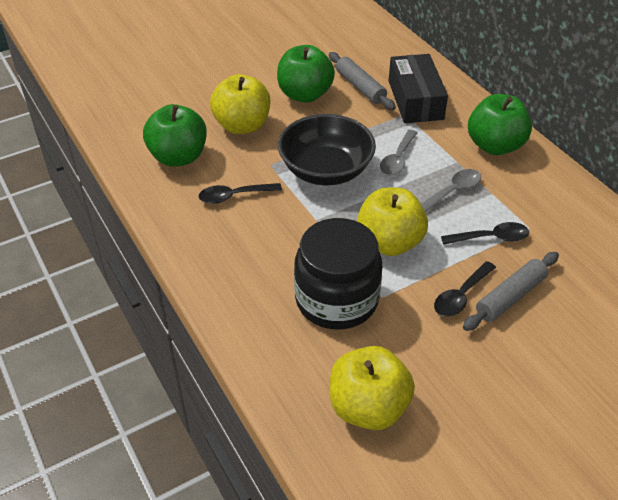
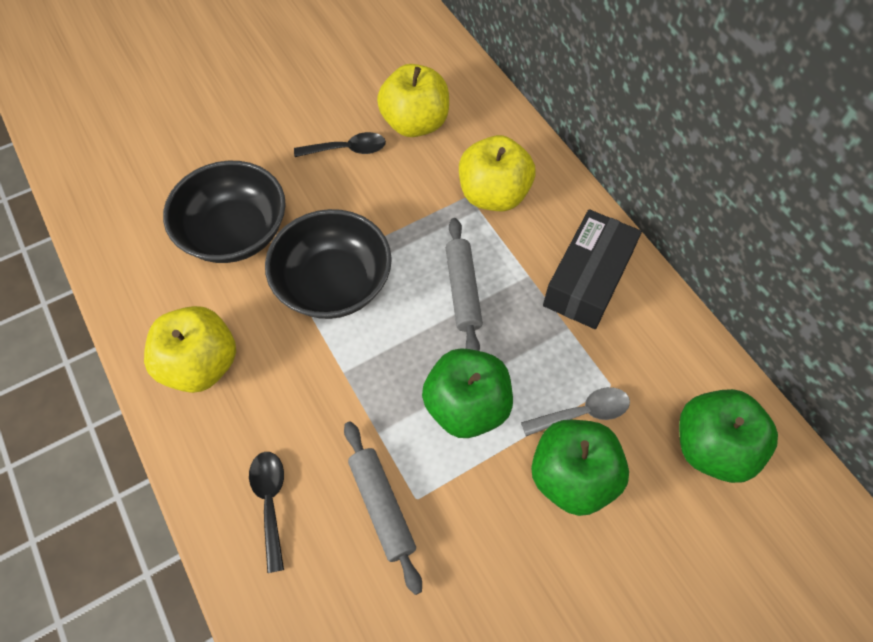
black bowl: 1 -> 2
black jar: 1 -> 0
black spoon: 3 -> 2
grey spoon: 2 -> 1

